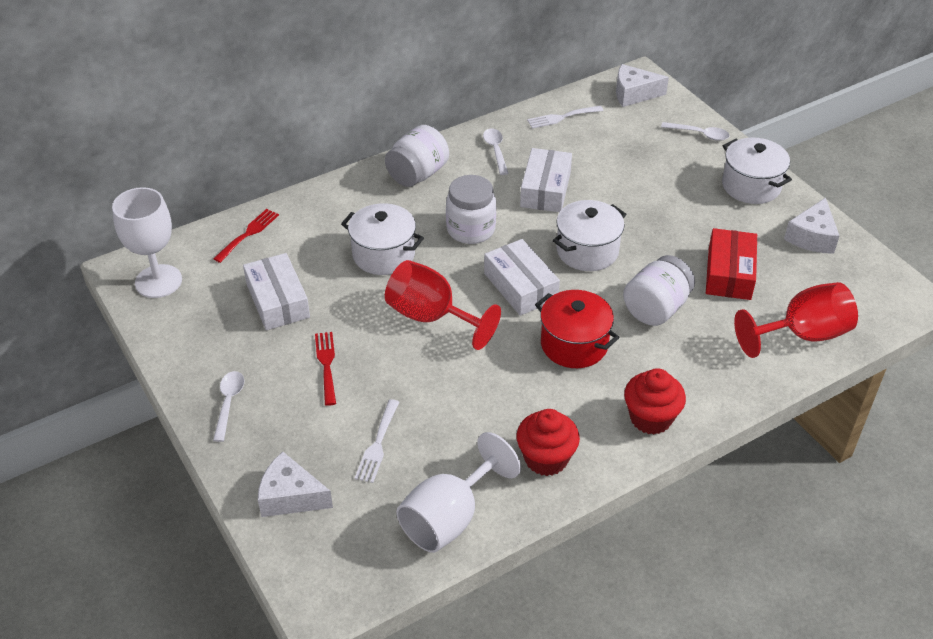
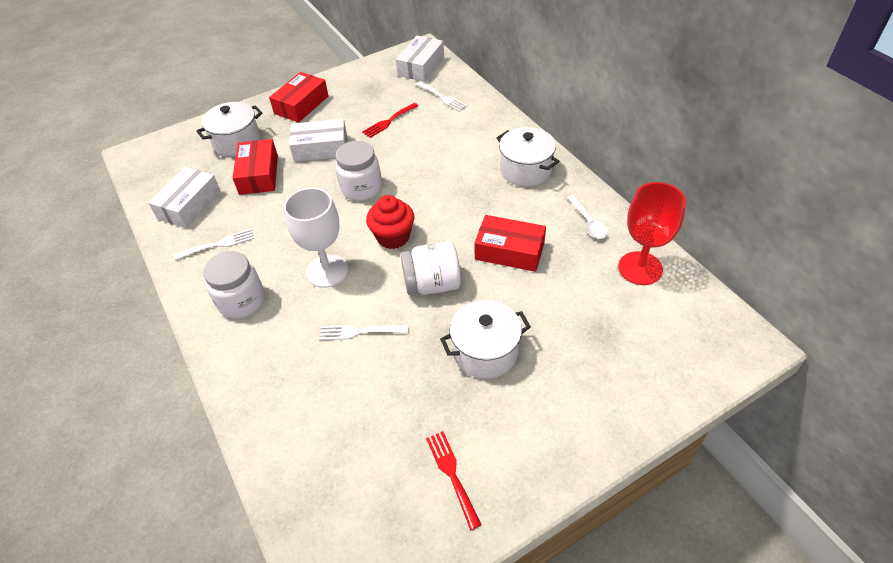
red box: 1 -> 3
red cupcake: 2 -> 1
red goblet: 2 -> 1
red pot: 1 -> 0
white cheese: 3 -> 0
white fork: 2 -> 3
white goblet: 2 -> 1
white spoon: 3 -> 1

